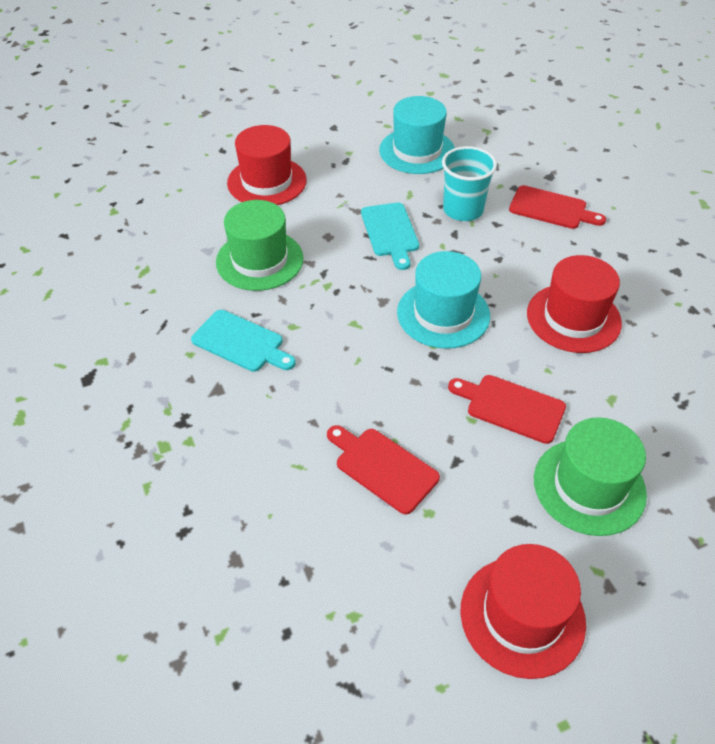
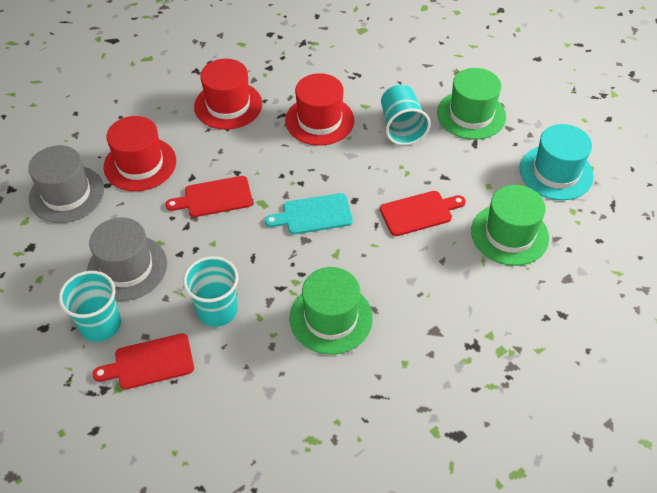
green hat: 2 -> 3
grey hat: 0 -> 2
turquoise cup: 1 -> 3
turquoise cutting board: 2 -> 1
turquoise hat: 2 -> 1

